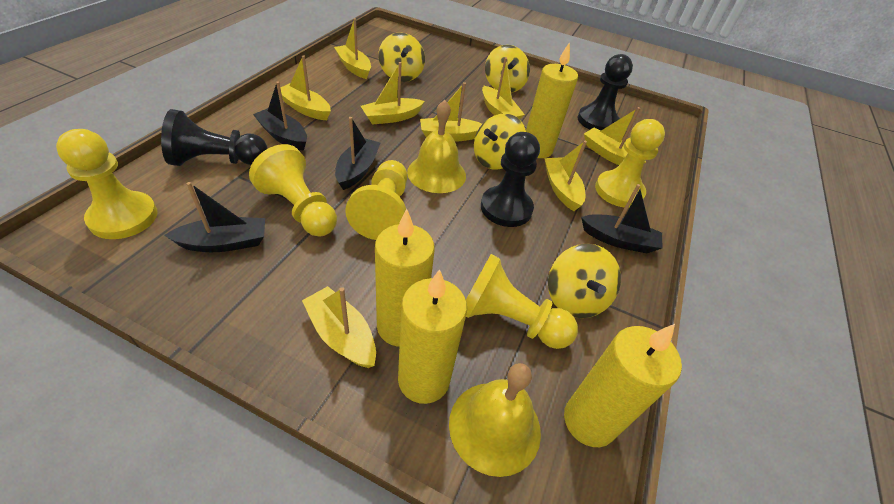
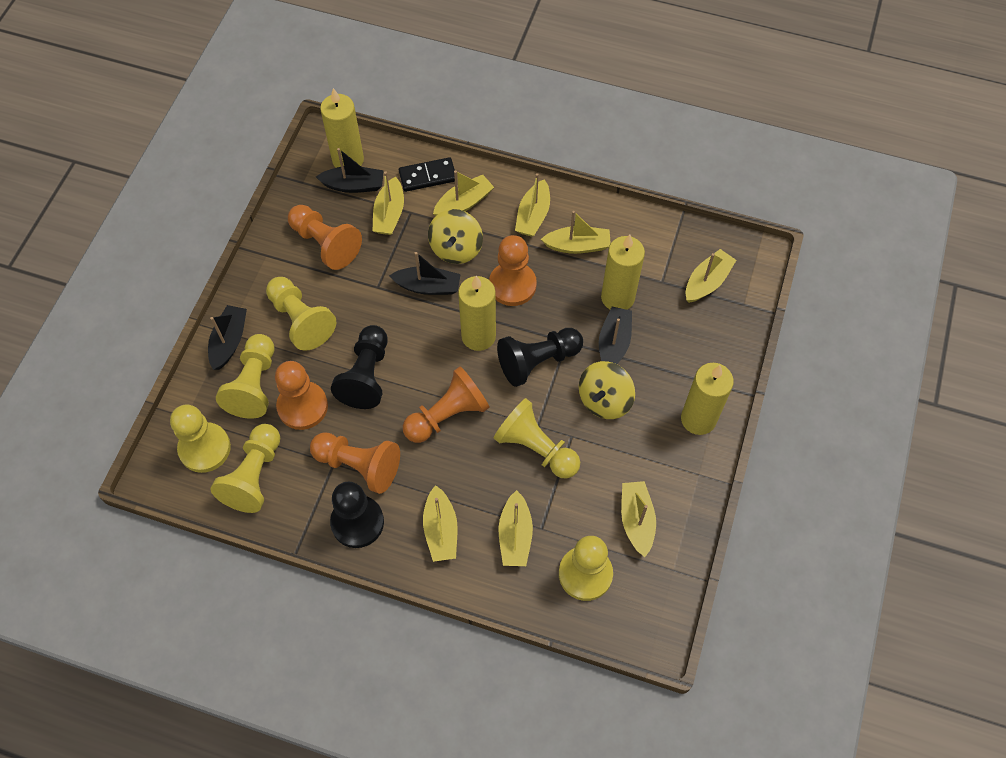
black domino: 0 -> 1
orange pawn: 0 -> 5
yellow bell: 2 -> 0
yellow pawn: 5 -> 6
yellow spinning top: 4 -> 2

